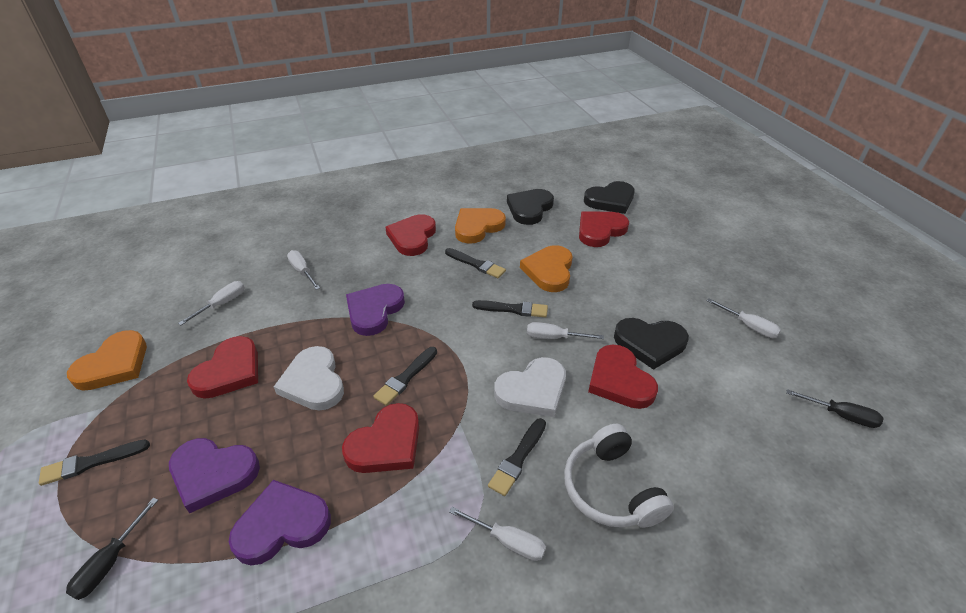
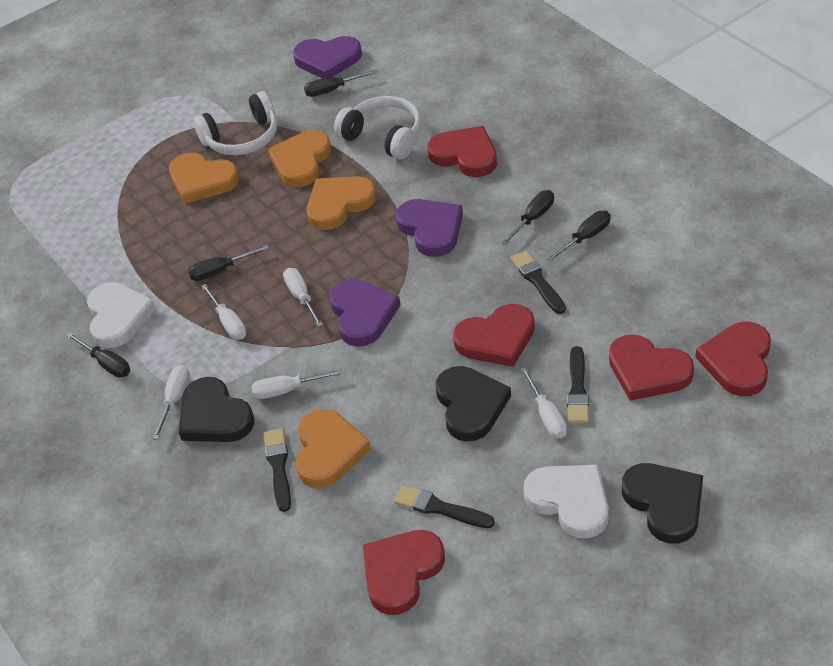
black brush: 5 -> 4
black screwdriver: 2 -> 5
orange heart: 3 -> 4
white headphones: 1 -> 2

